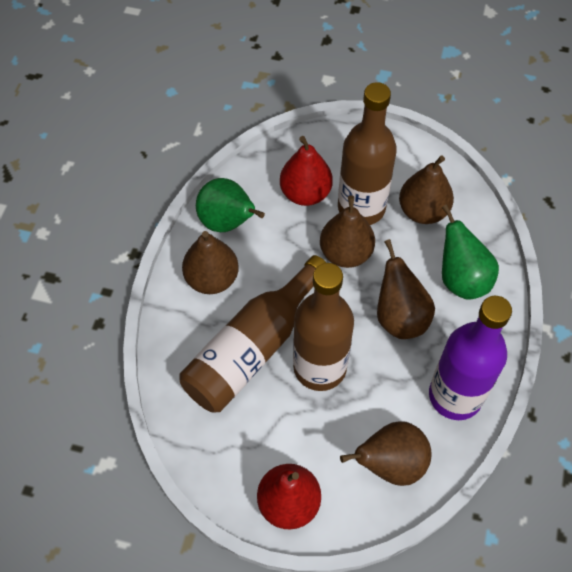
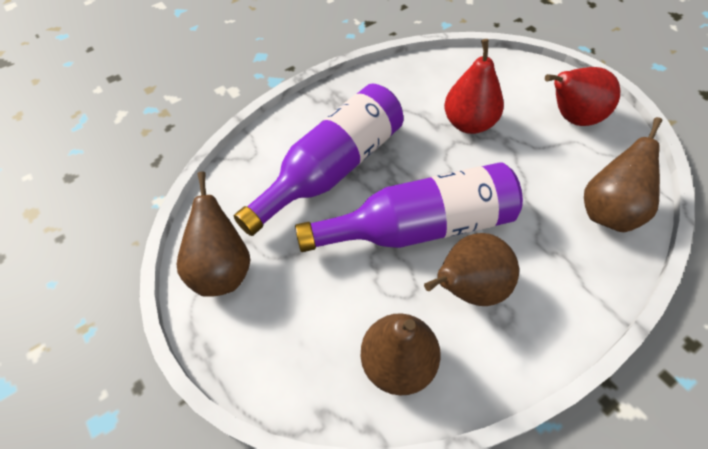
brown bottle: 3 -> 0
brown pear: 5 -> 4
green pear: 2 -> 0
purple bottle: 1 -> 2

